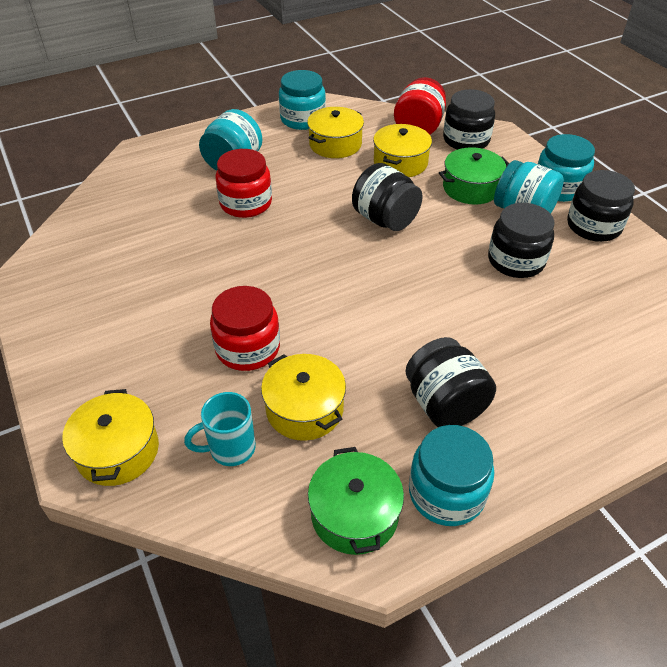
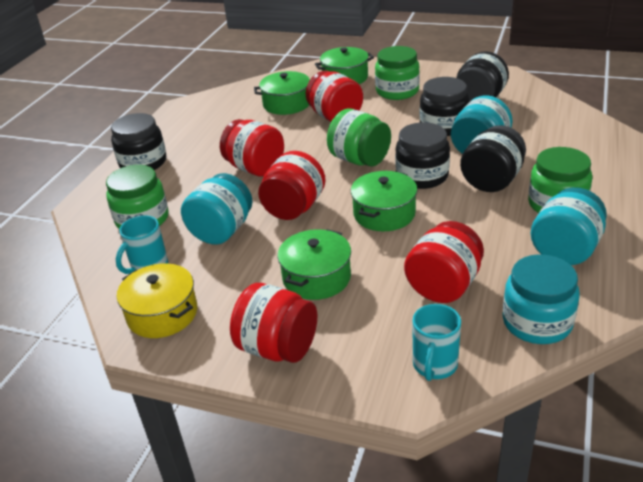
green jar: 0 -> 4
green pot: 2 -> 4
red jar: 3 -> 5
turquoise jar: 5 -> 4
turquoise mug: 1 -> 2
yellow pot: 4 -> 1

